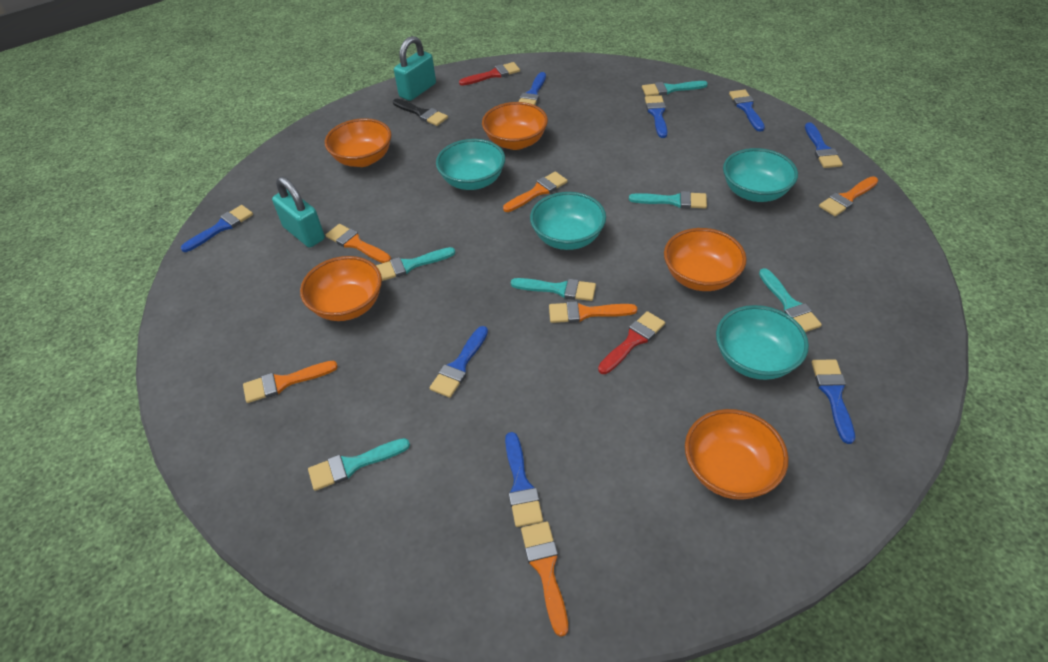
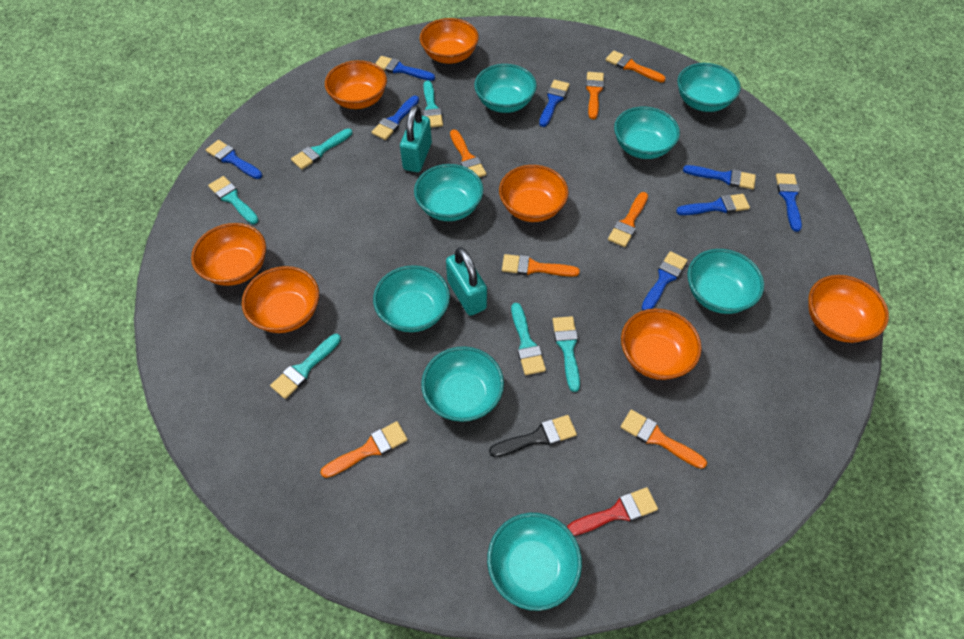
orange bowl: 5 -> 7
orange brush: 6 -> 7
red brush: 2 -> 1
turquoise bowl: 4 -> 8

